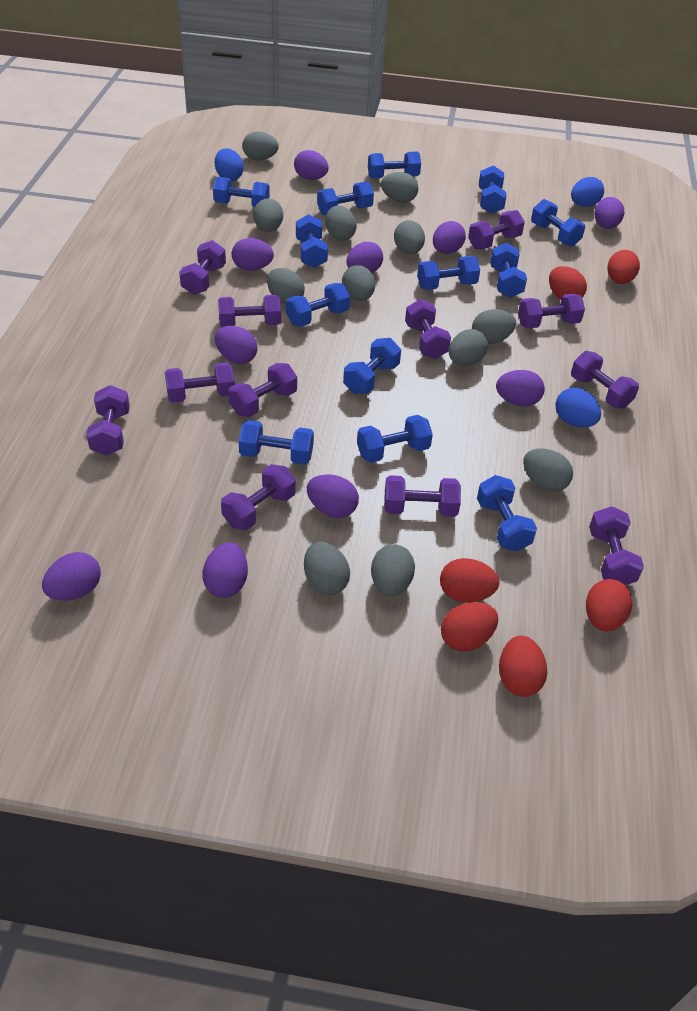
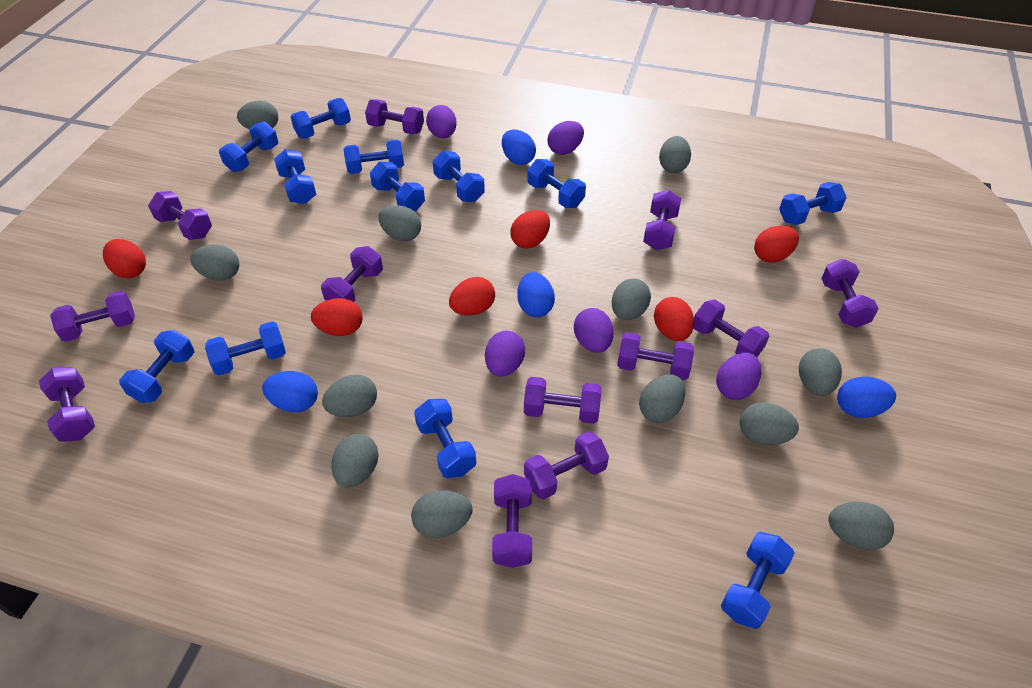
blue dumbbell: 13 -> 12
blue egg: 3 -> 4
purple egg: 10 -> 5

